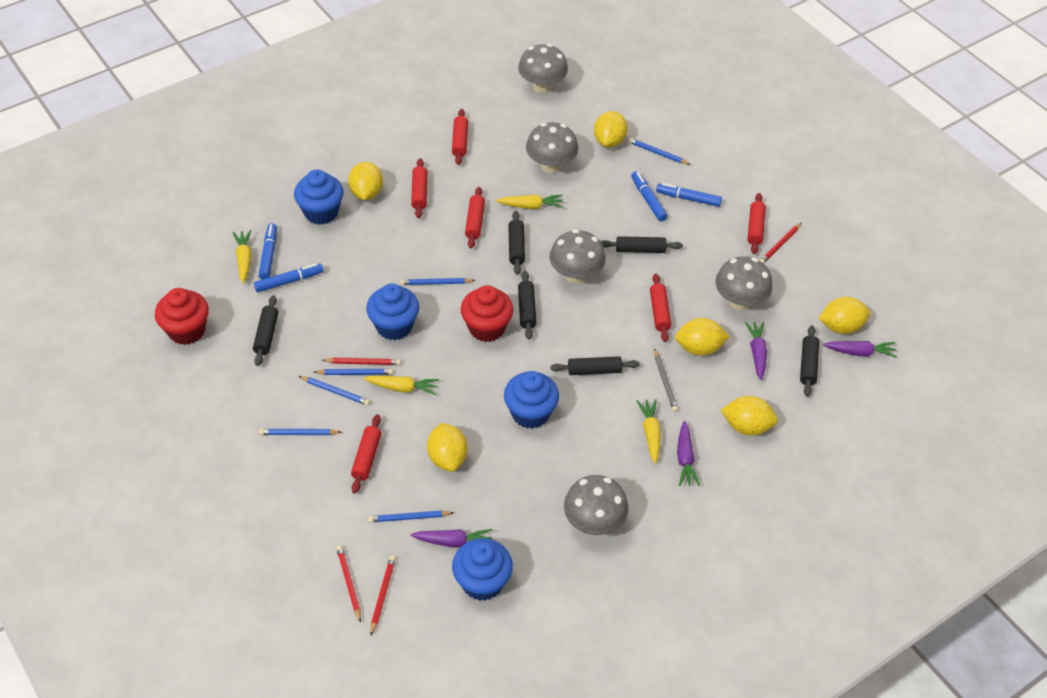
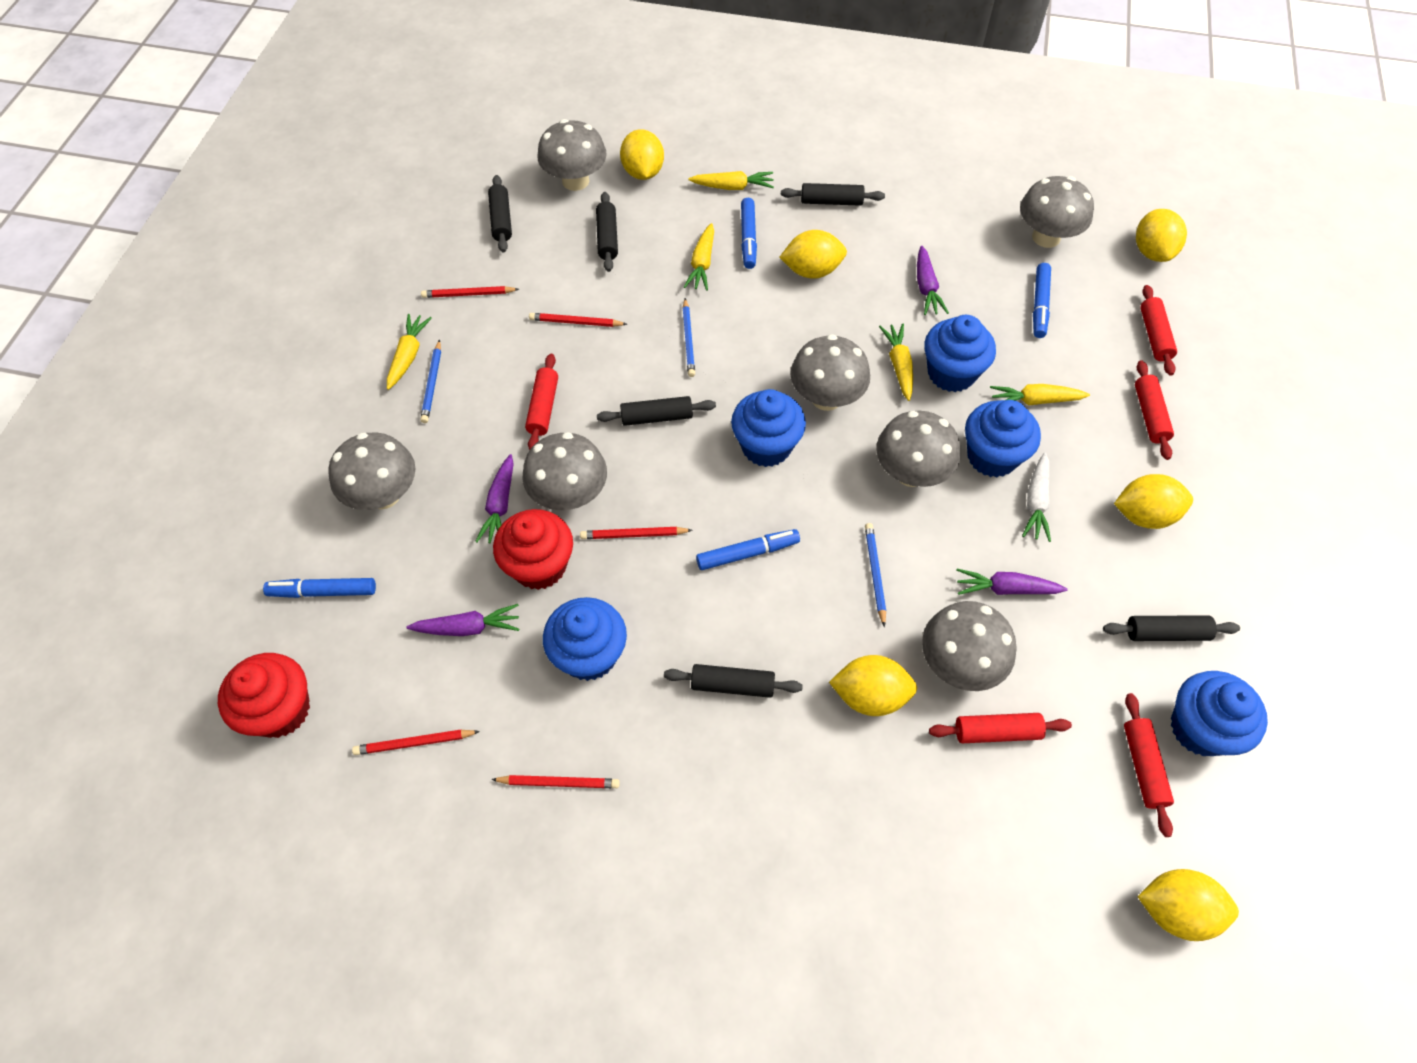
blue cupcake: 4 -> 5
blue pencil: 6 -> 3
grey mushroom: 5 -> 7
grey pencil: 1 -> 0
red pencil: 4 -> 5
red rolling pin: 6 -> 5
white carrot: 0 -> 1
yellow carrot: 4 -> 5

